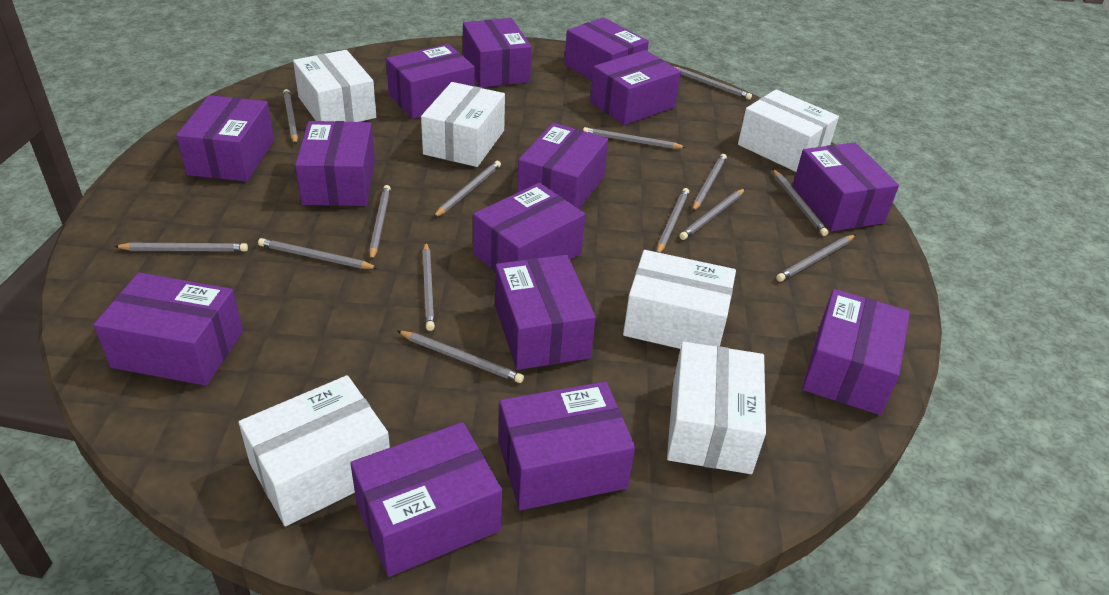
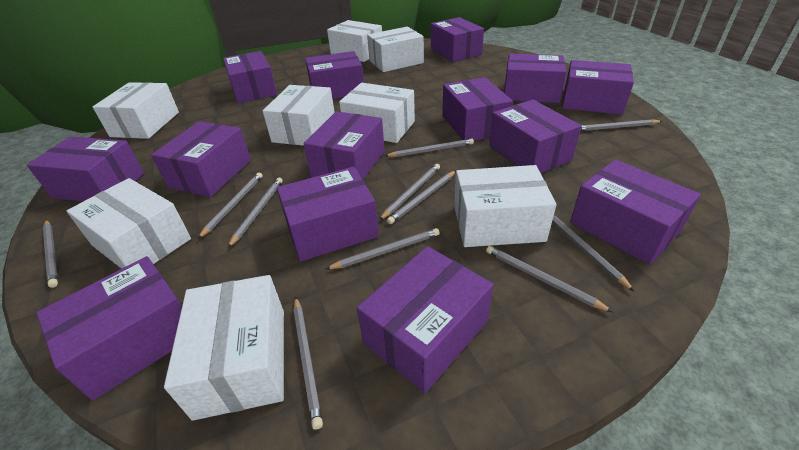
grey pencil: 14 -> 11
white box: 6 -> 8

